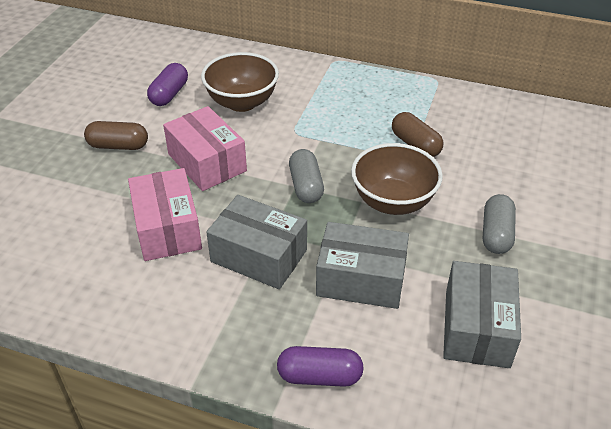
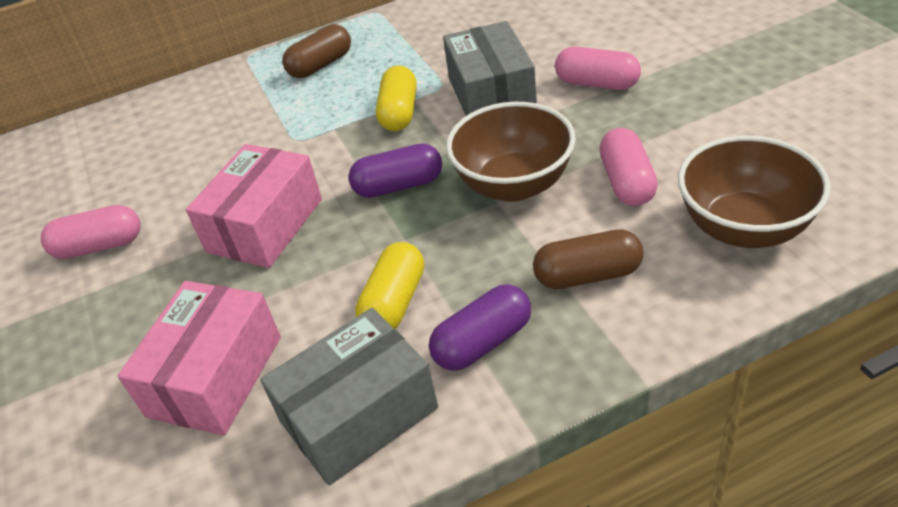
grey box: 3 -> 2
grey capsule: 2 -> 0
pink capsule: 0 -> 3
yellow capsule: 0 -> 2

